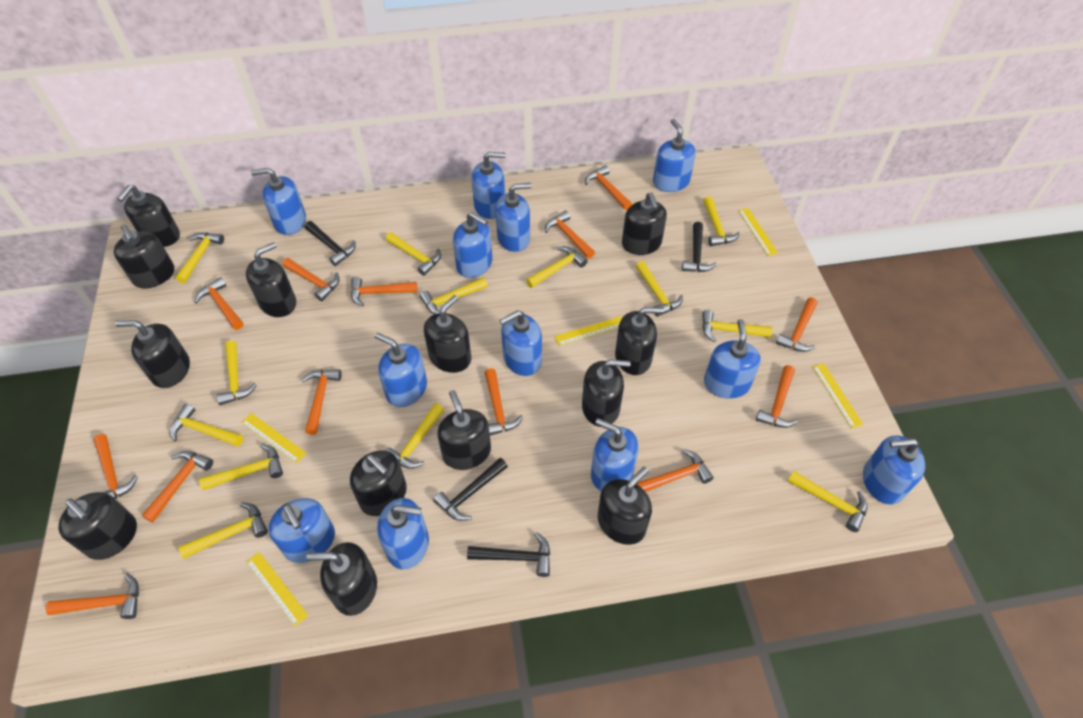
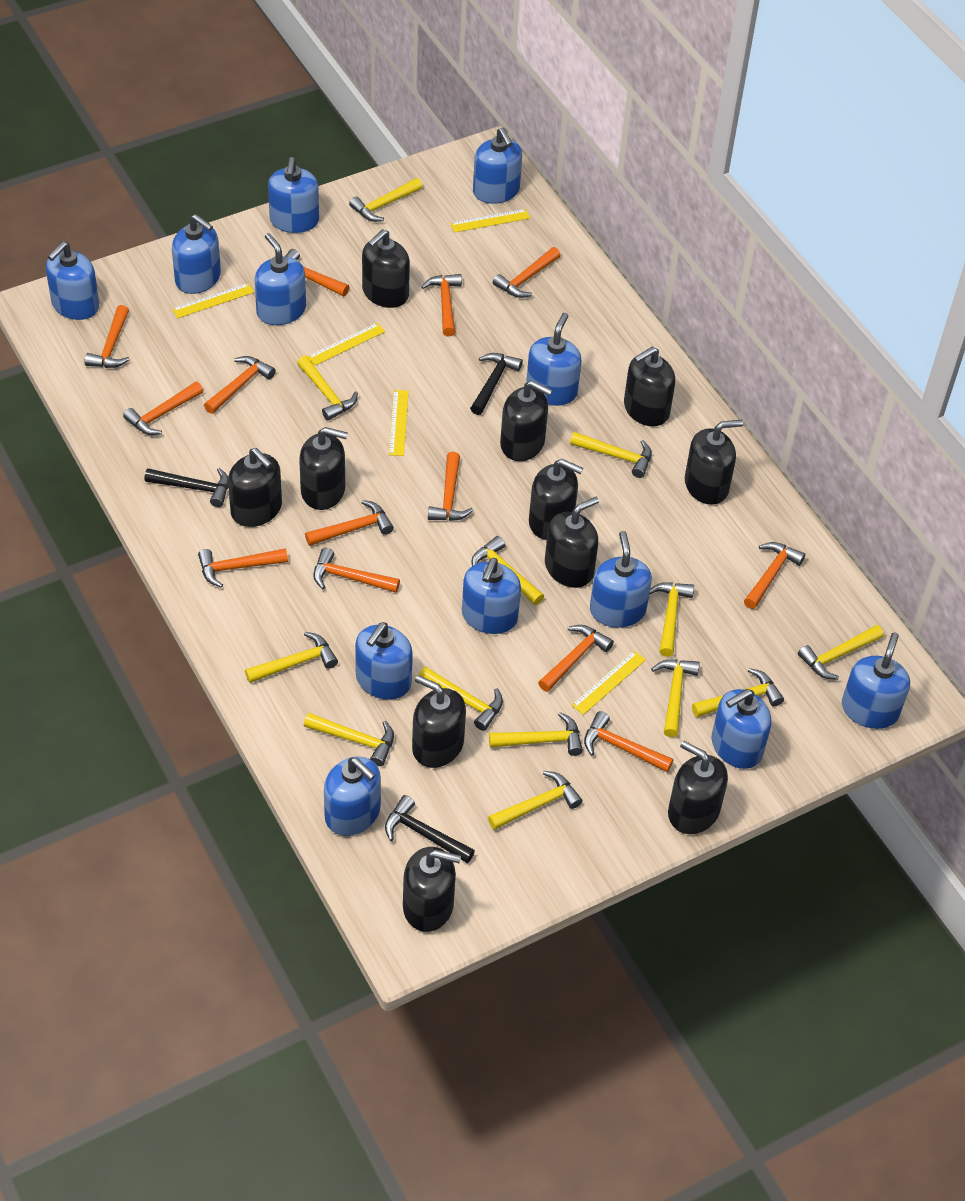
black hammer: 4 -> 3
black soap dispenser: 13 -> 11

